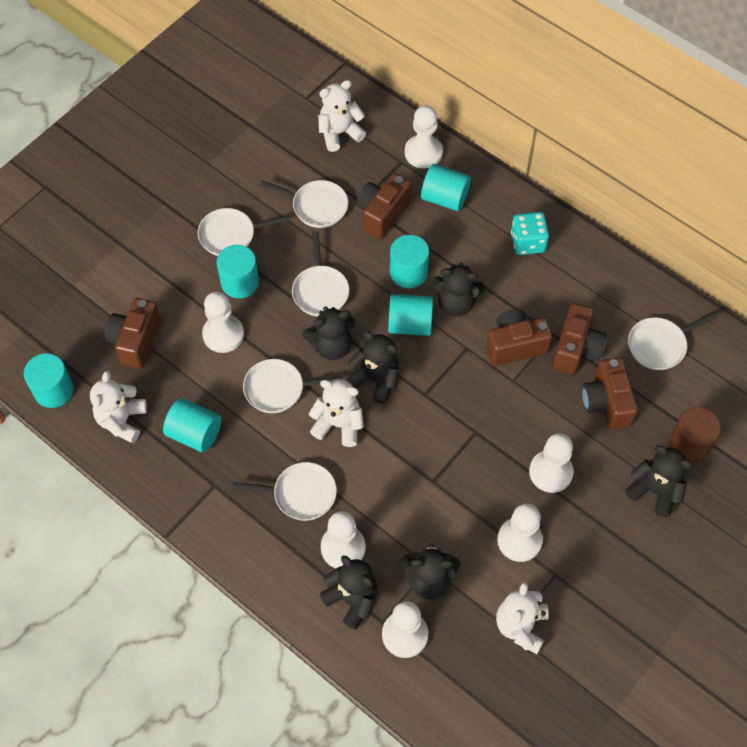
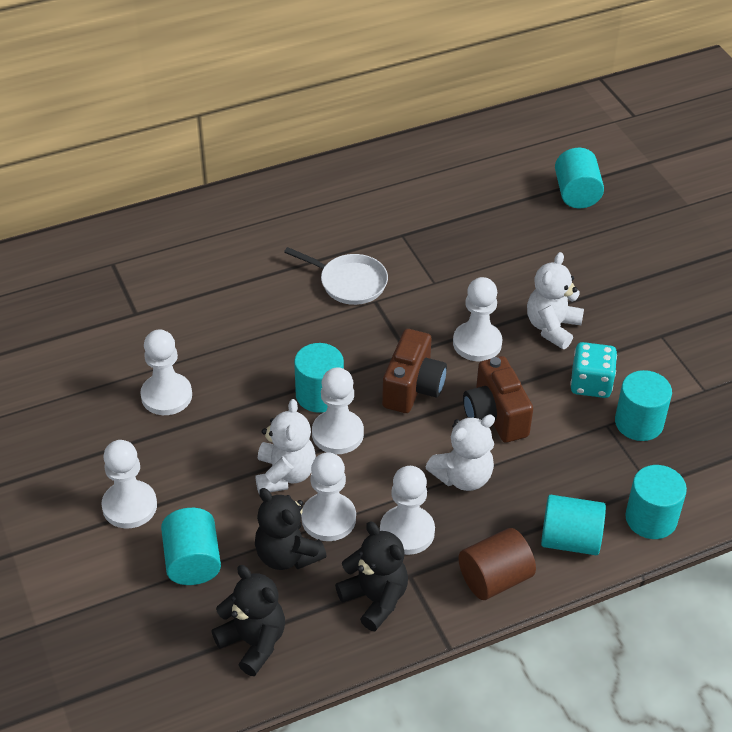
black teddy bear: 6 -> 3
brown camera: 5 -> 2
white pan: 6 -> 1
white teddy bear: 4 -> 3

